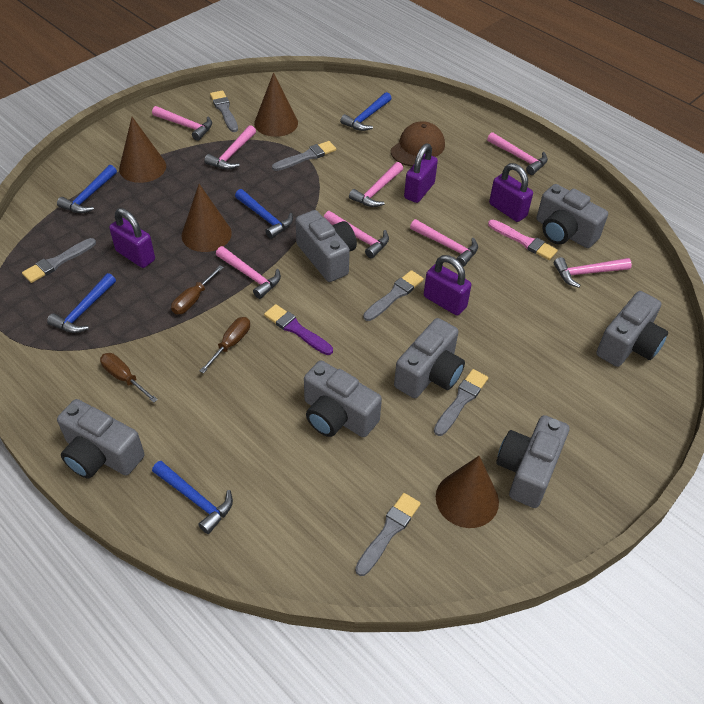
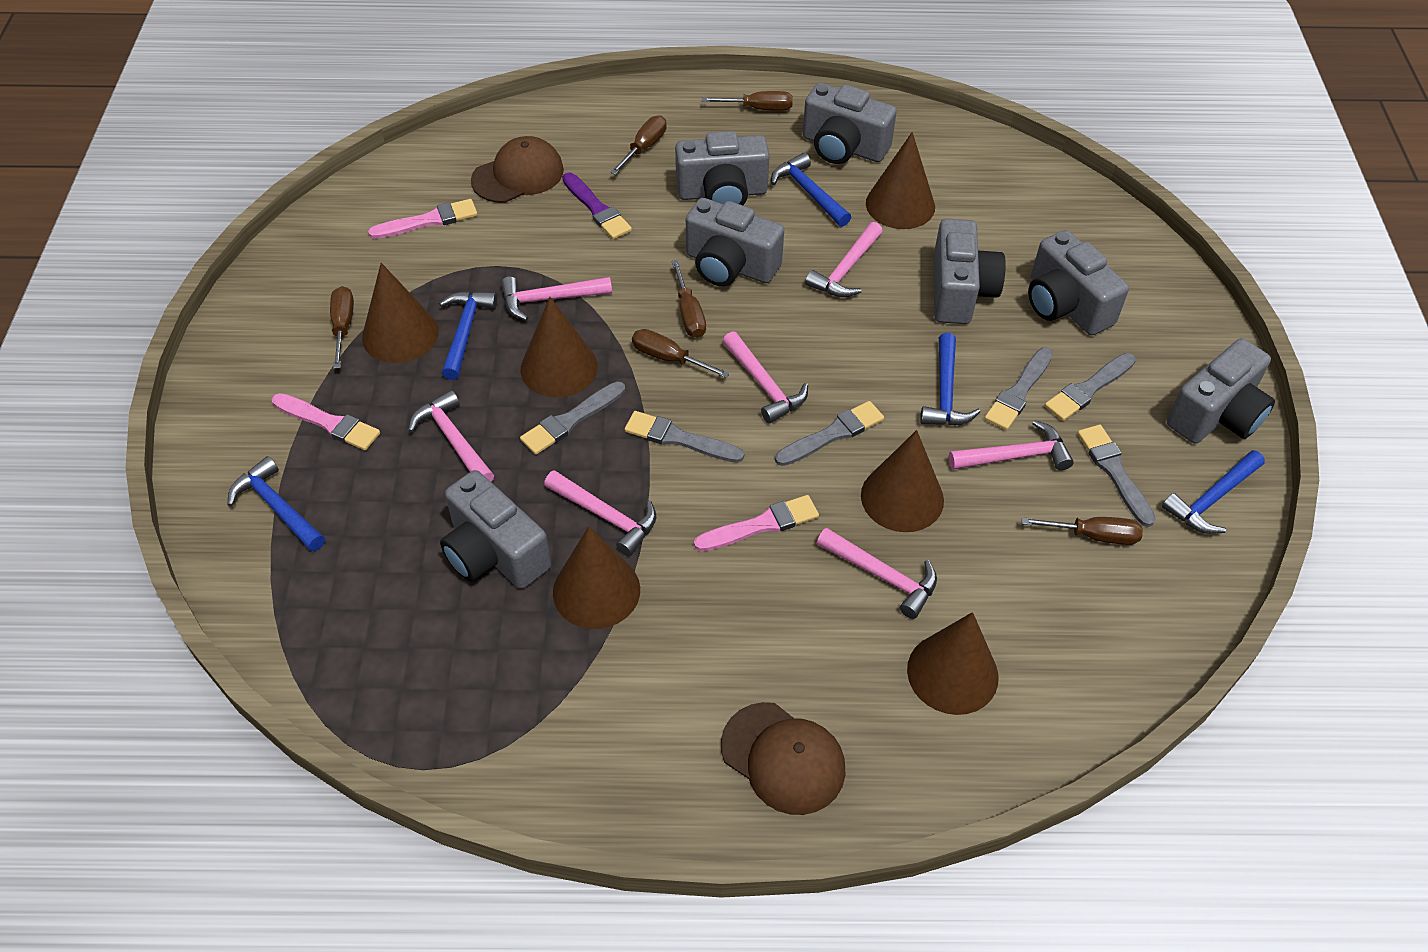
brown cap: 1 -> 2
brown cone: 4 -> 6
brown screwdriver: 3 -> 6
pink brush: 1 -> 3
pink hammer: 8 -> 7
purple padlock: 4 -> 0

